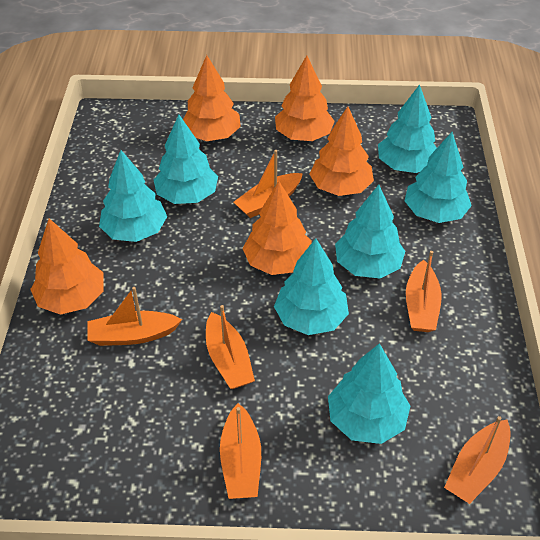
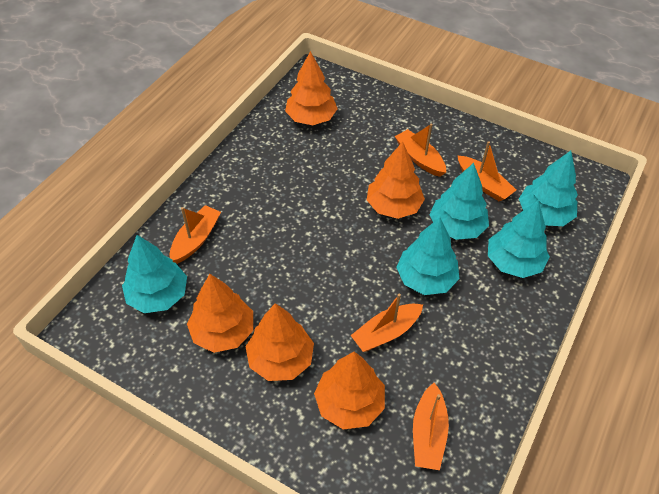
orange boat: 6 -> 5
turquoise tree: 7 -> 5

